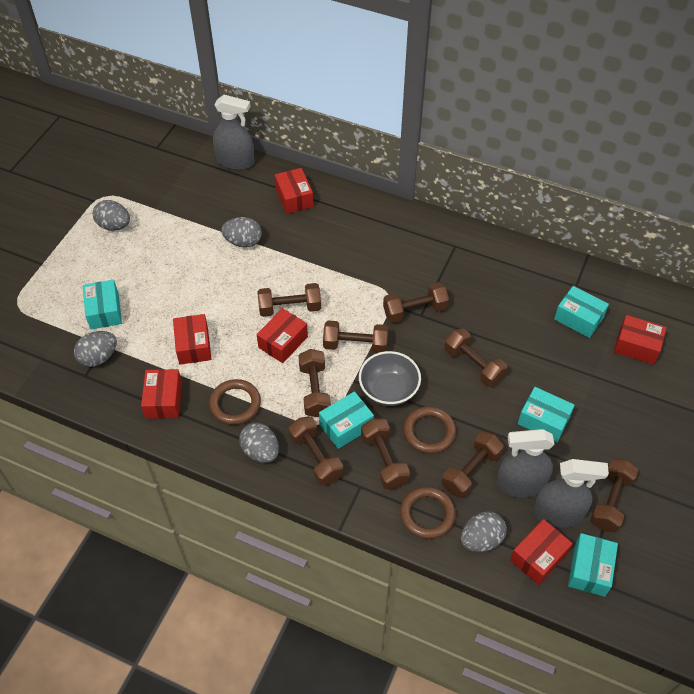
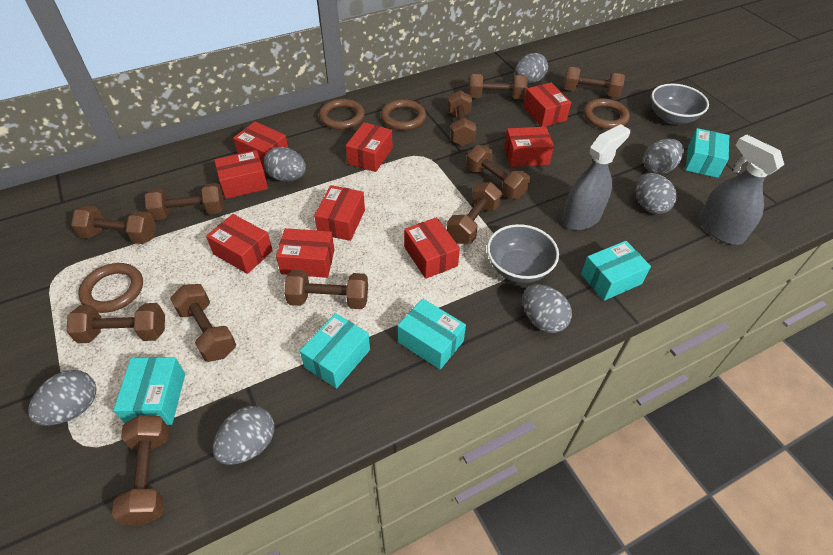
brown dumbbell: 9 -> 11
brown ring: 3 -> 4
grey bowl: 1 -> 2
grey egg: 5 -> 7
grey spray bottle: 3 -> 2
red box: 6 -> 9

